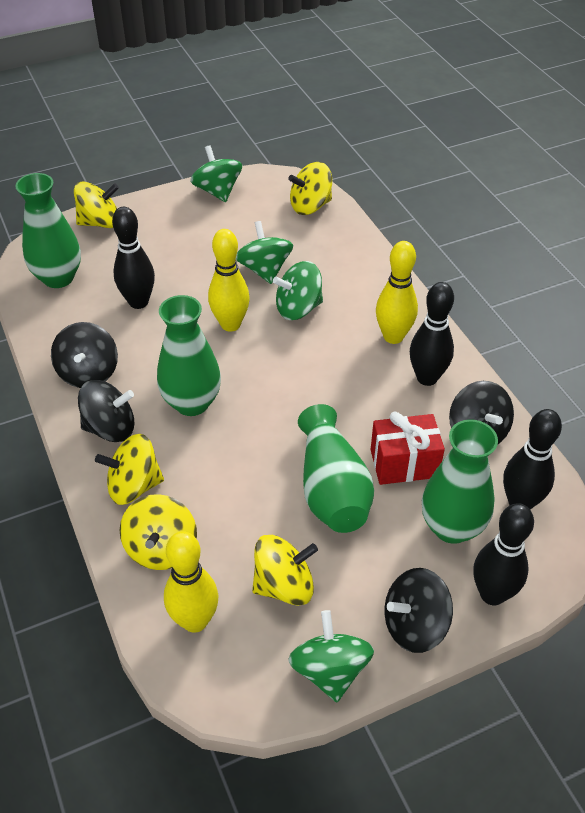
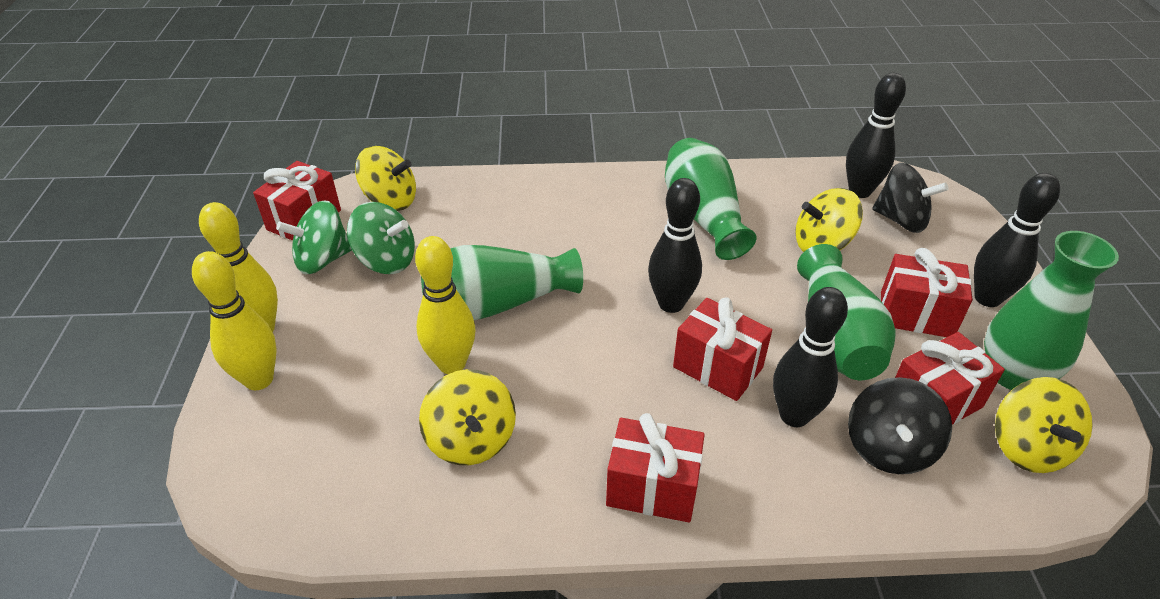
black spinning top: 4 -> 2
green spinning top: 4 -> 2
red gift: 1 -> 5
yellow spinning top: 5 -> 4

